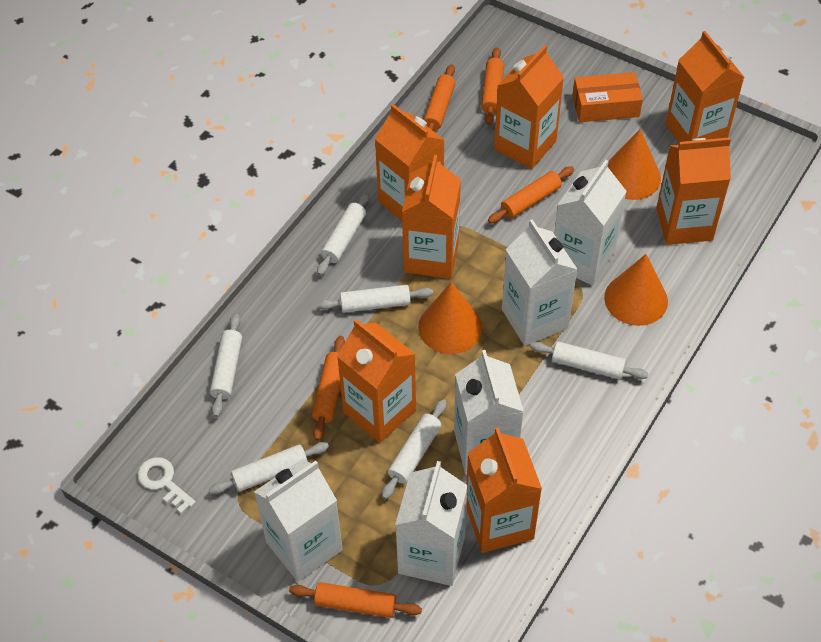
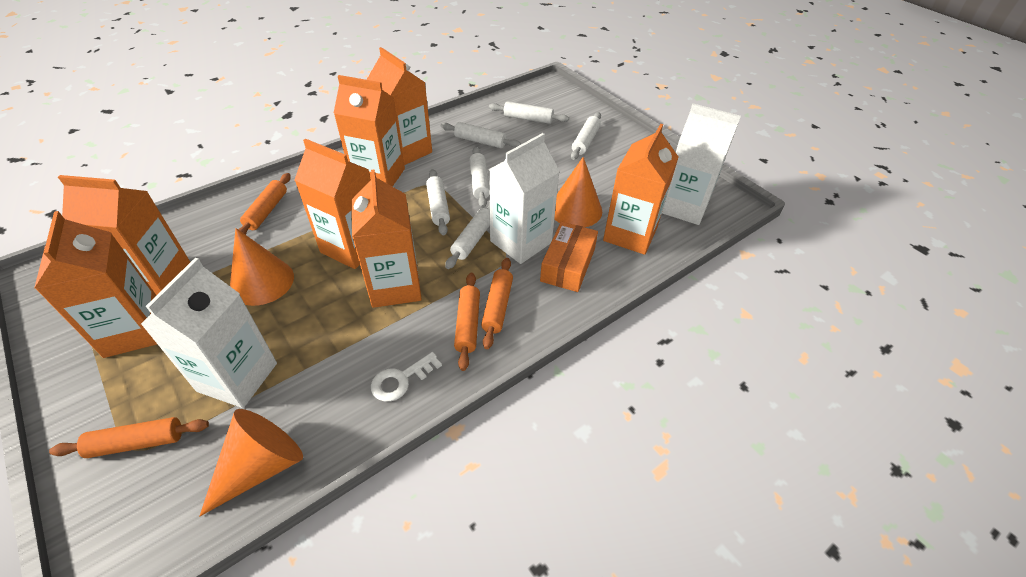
orange rolling pin: 5 -> 4
white carton: 5 -> 3

